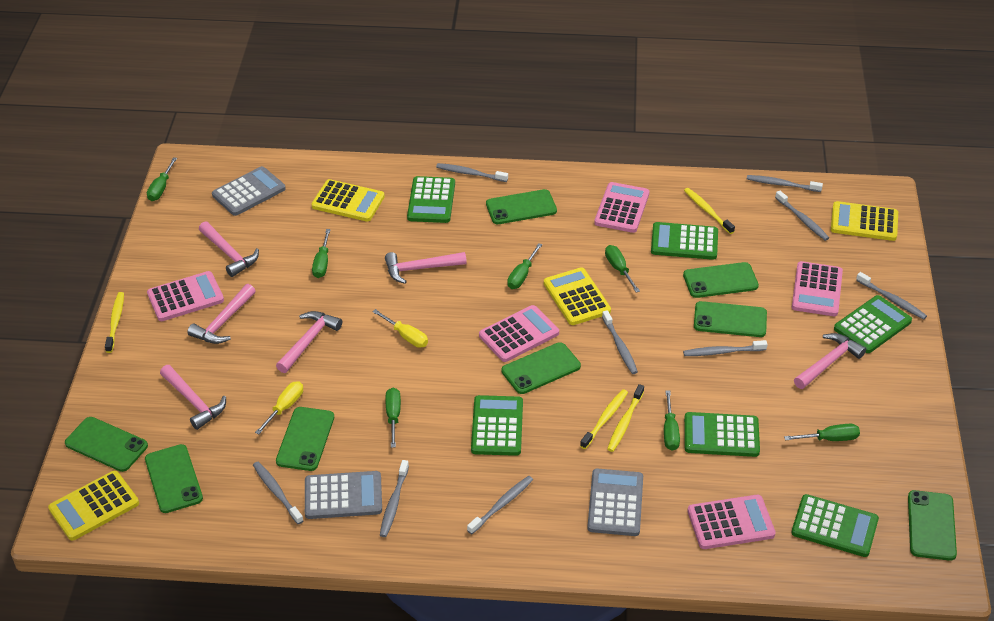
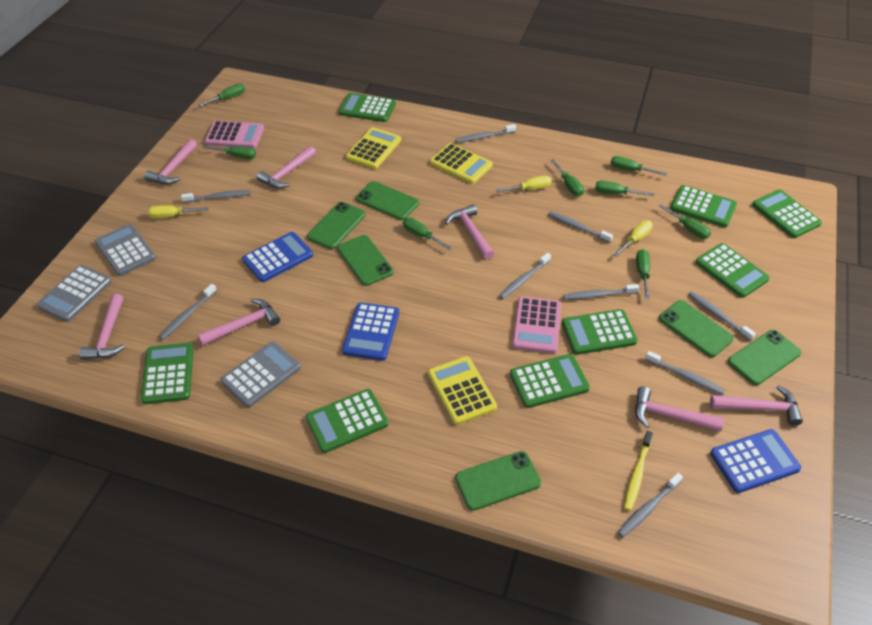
blue calculator: 0 -> 3
green calculator: 6 -> 8
green phone: 8 -> 6
green screwdriver: 7 -> 8
pink calculator: 5 -> 2
pink hammer: 6 -> 7
yellow calculator: 4 -> 3
yellow screwdriver: 2 -> 3
yellow toothbrush: 4 -> 1

